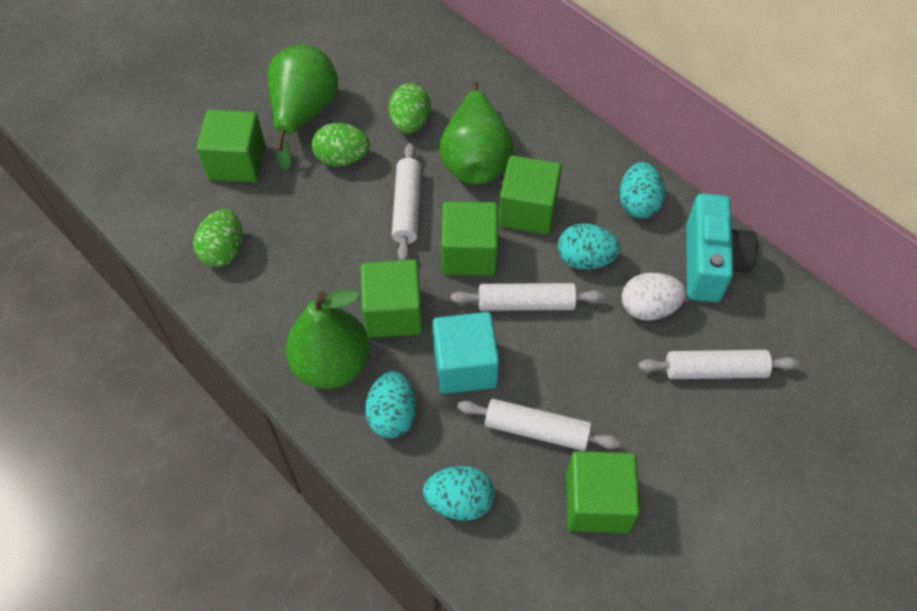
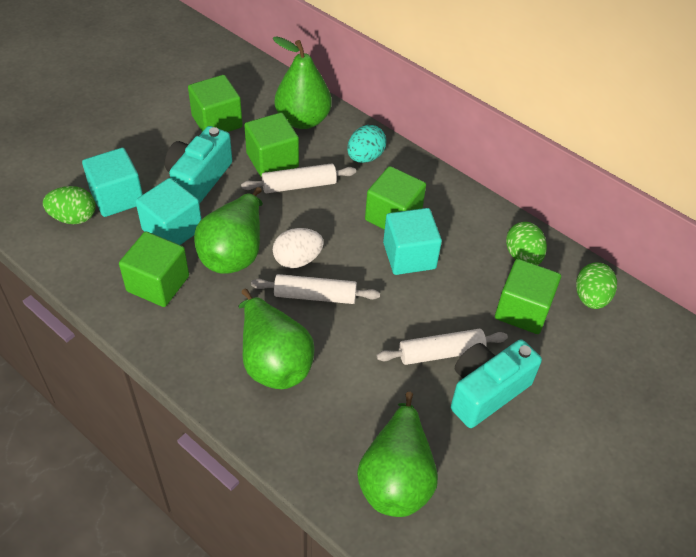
green pear: 3 -> 4
turquoise camera: 1 -> 2
turquoise cube: 1 -> 3
turquoise egg: 4 -> 1
white rolling pin: 4 -> 3

